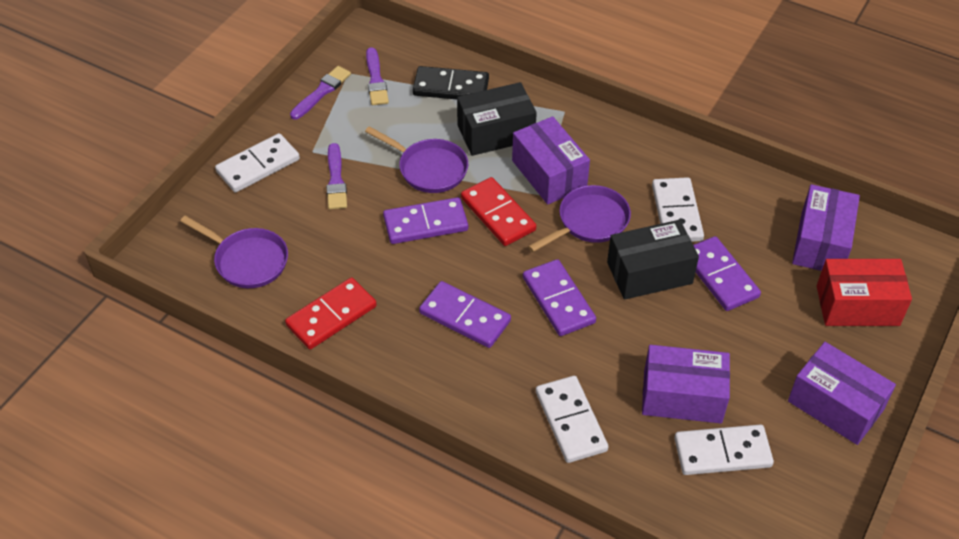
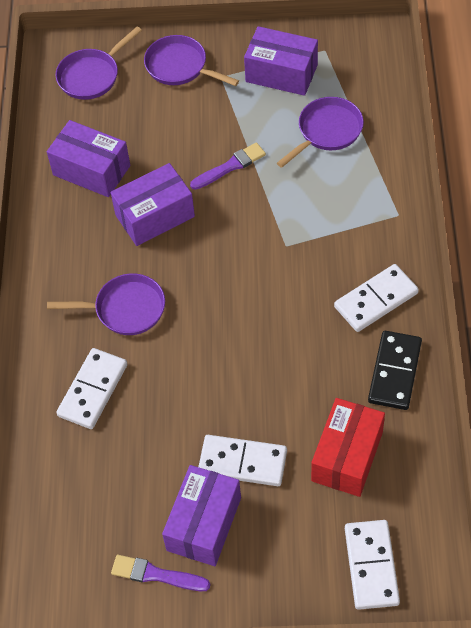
black box: 2 -> 0
purple brush: 3 -> 2
purple domino: 4 -> 0
purple pan: 3 -> 4
red domino: 2 -> 0

